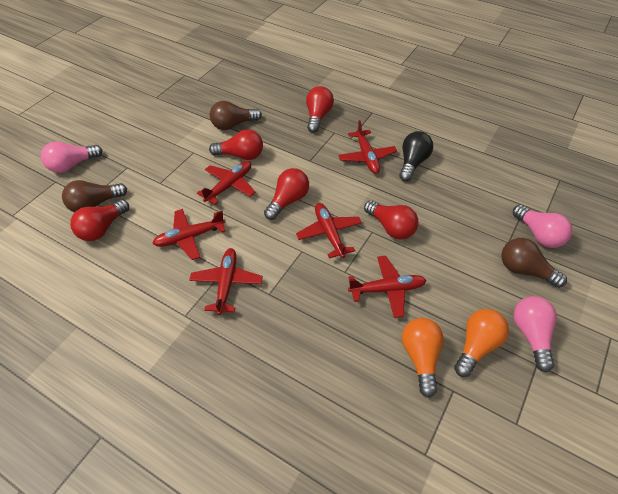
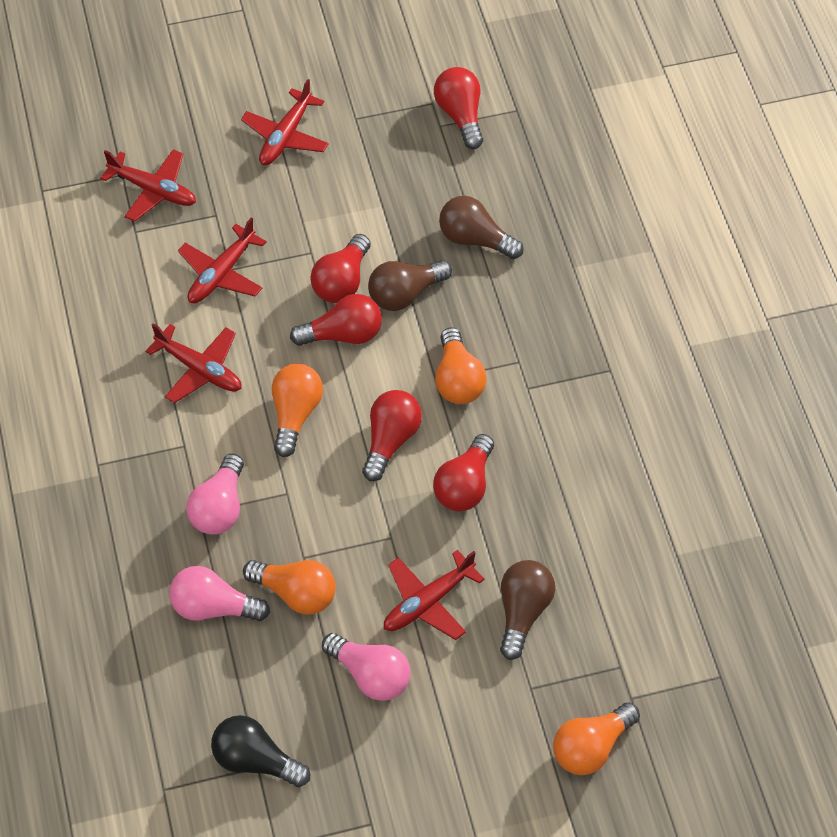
orange light bulb: 2 -> 4
red plane: 6 -> 5

